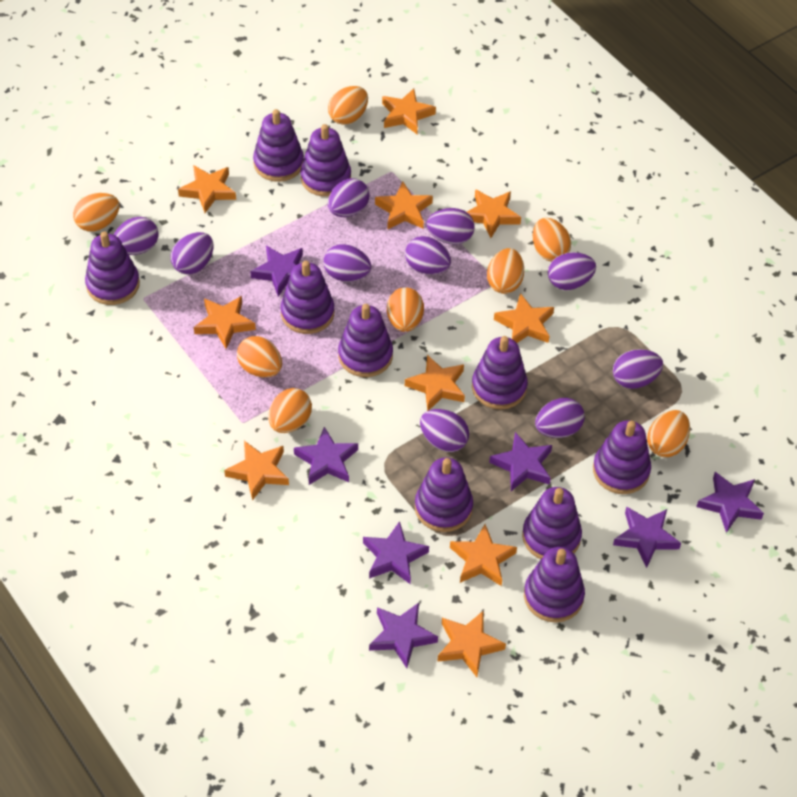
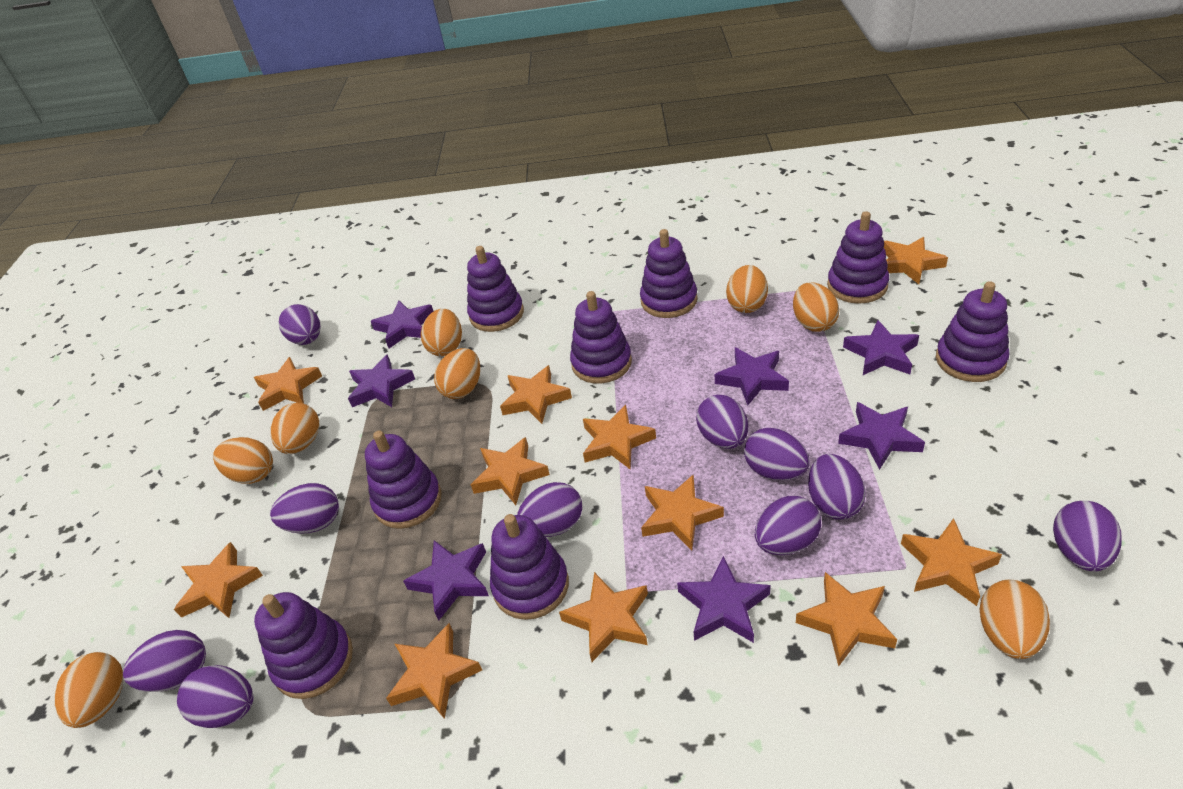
orange star: 10 -> 11
purple stacking toy: 10 -> 8

